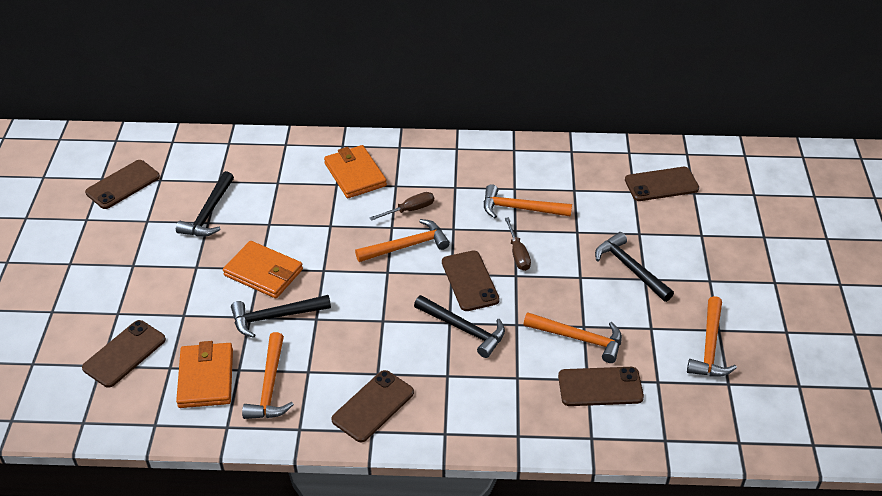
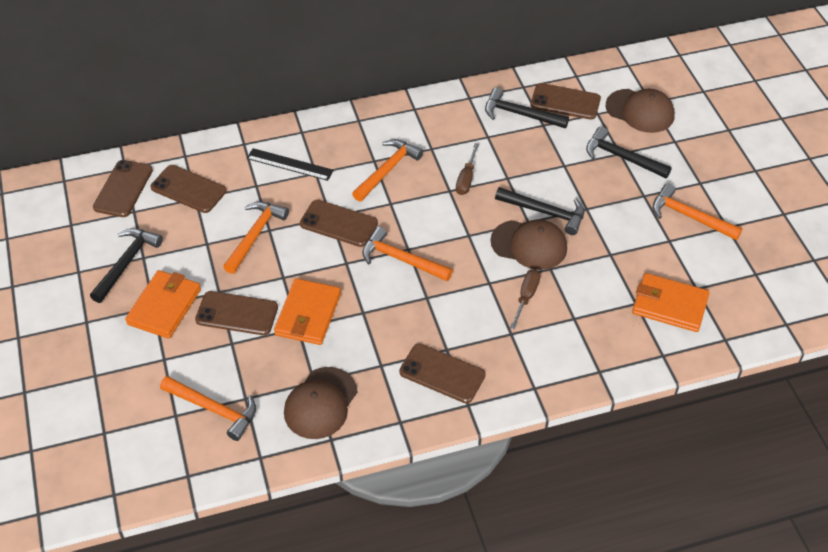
black ruler: 0 -> 1
brown cap: 0 -> 3

